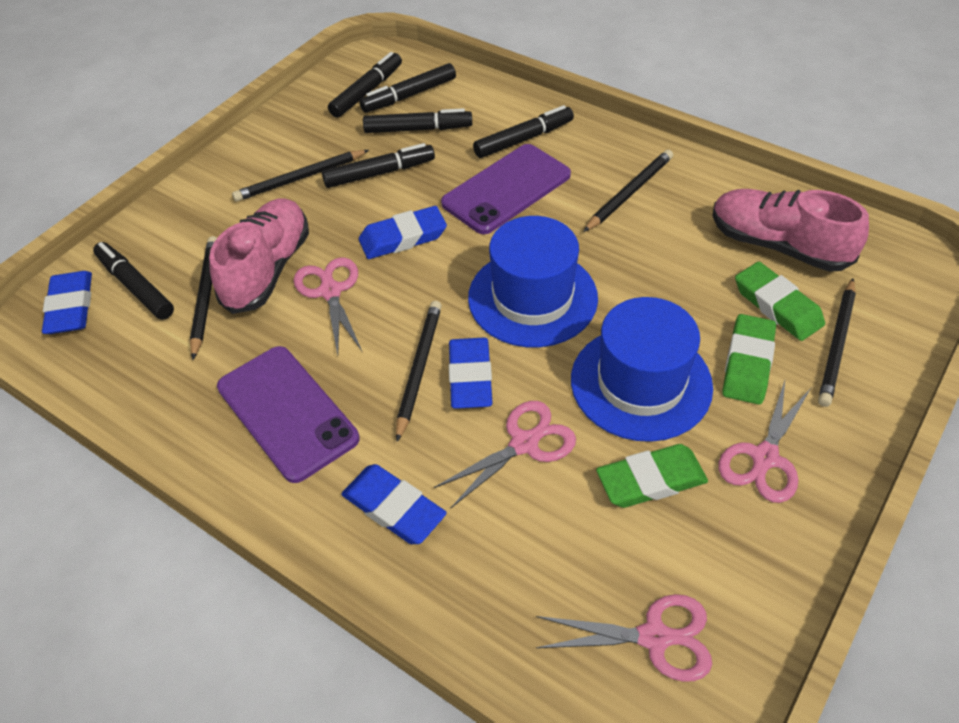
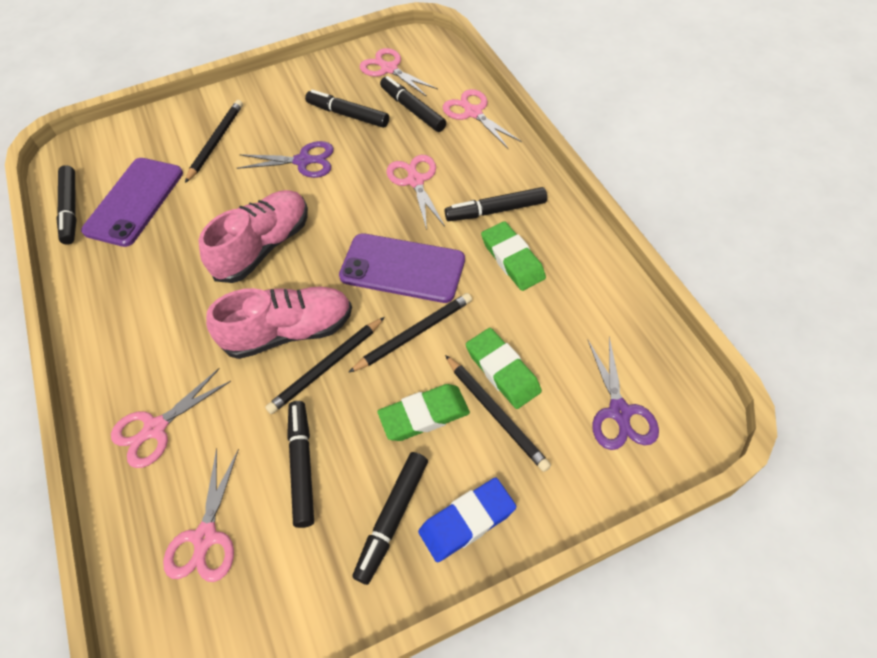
black pencil: 5 -> 4
blue eraser: 4 -> 1
blue hat: 2 -> 0
pink scissors: 4 -> 5
purple scissors: 0 -> 2

